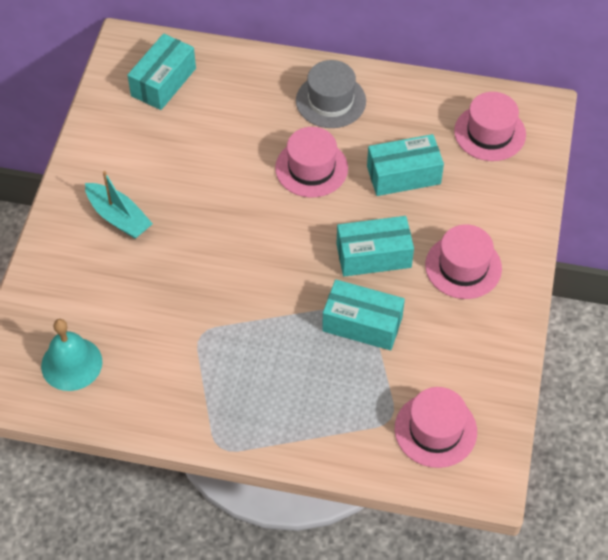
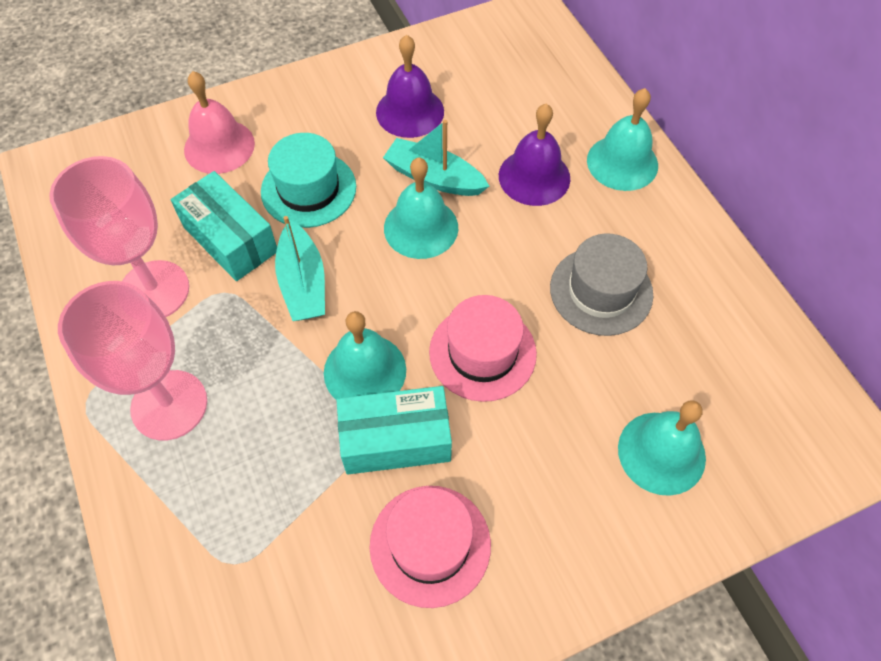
pink bell: 0 -> 1
pink goblet: 0 -> 2
pink hat: 4 -> 2
purple bell: 0 -> 2
turquoise bell: 1 -> 4
turquoise boat: 1 -> 2
turquoise box: 4 -> 2
turquoise hat: 0 -> 1

